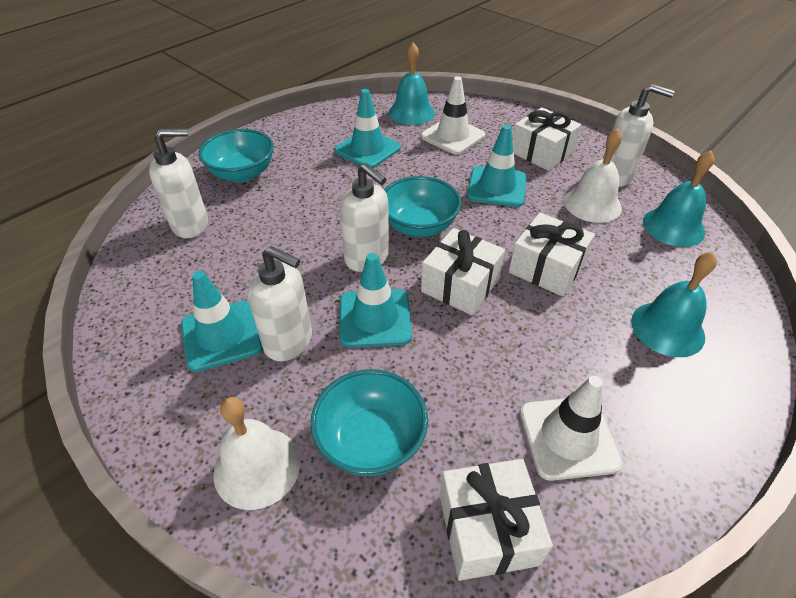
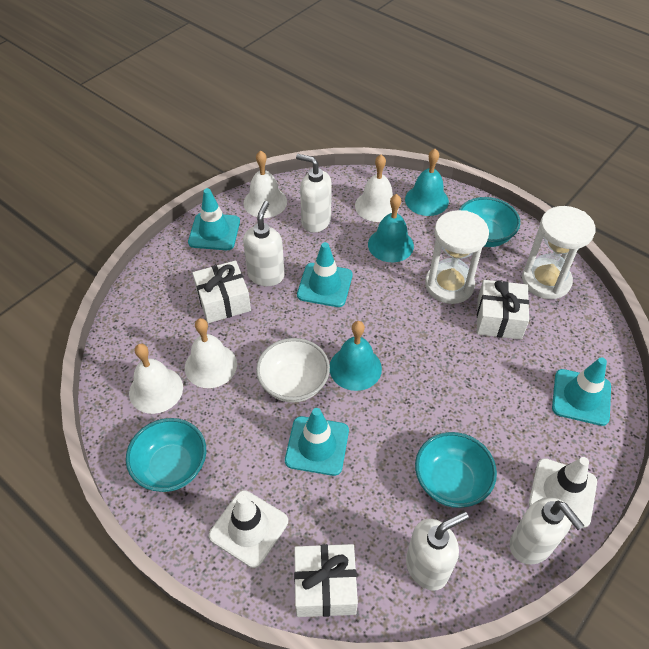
white bell: 2 -> 4
white bowl: 0 -> 1
white gift: 4 -> 3
white hourglass: 0 -> 2

